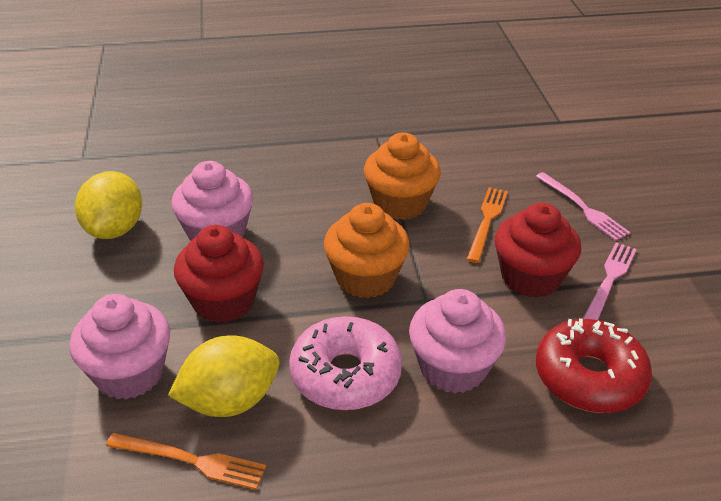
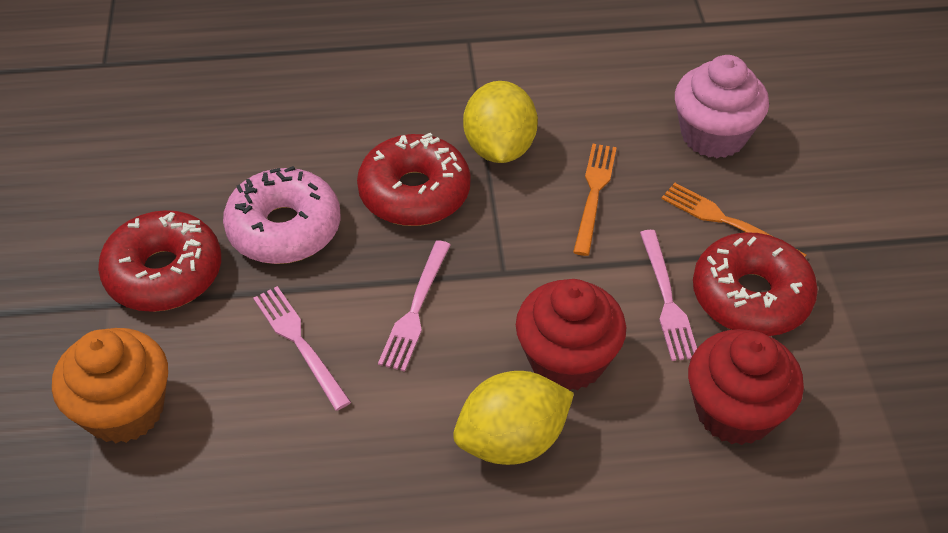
orange cupcake: 2 -> 1
pink cupcake: 3 -> 1
pink fork: 2 -> 3
red donut: 1 -> 3

